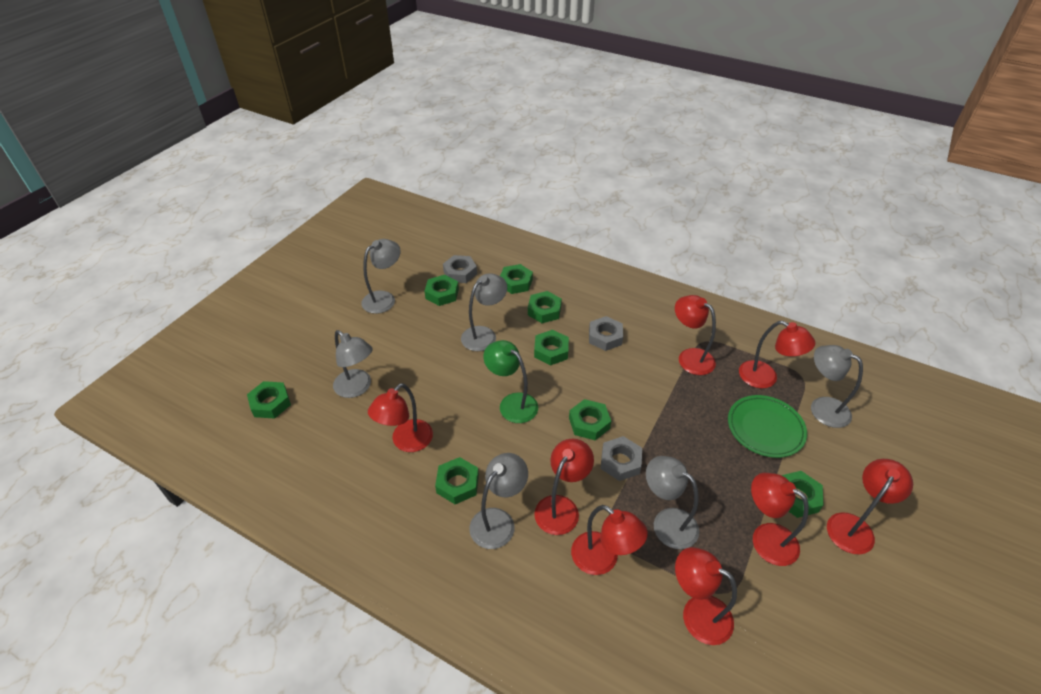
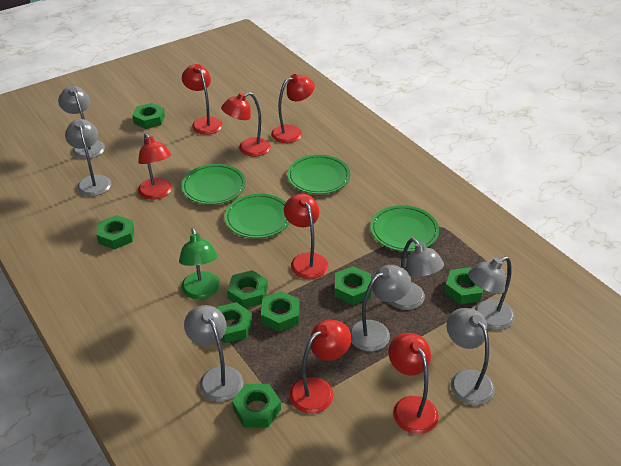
green plate: 1 -> 4
grey lamp: 6 -> 7
grey nut: 3 -> 0
red lamp: 8 -> 7

